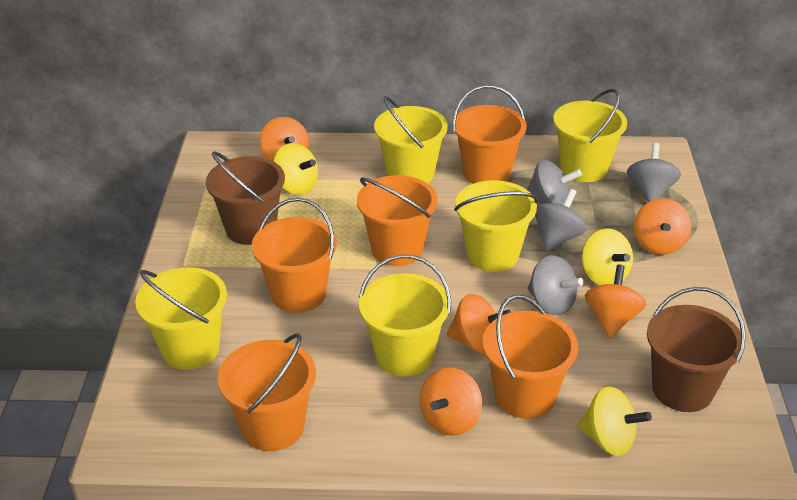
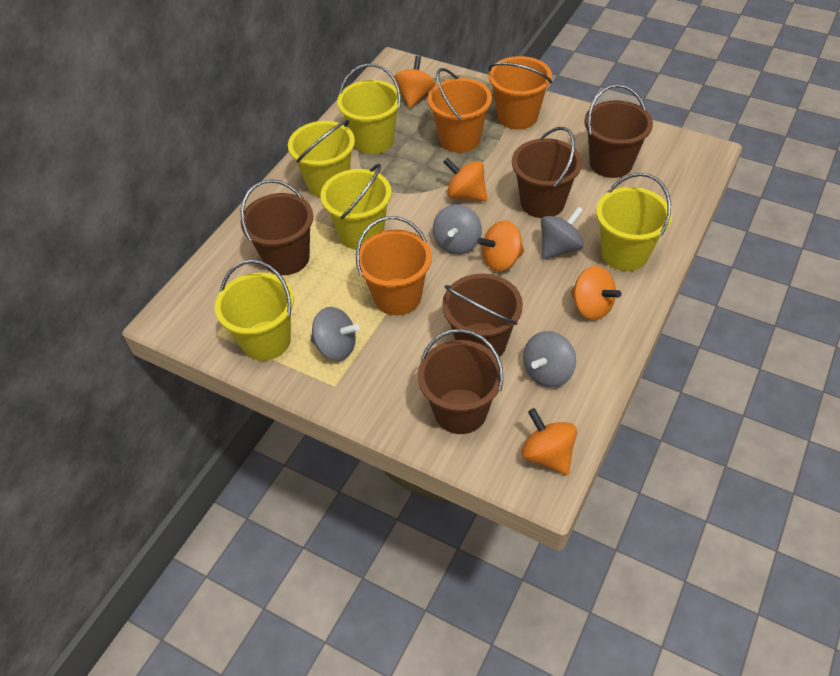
brown bucket: 2 -> 5
orange bucket: 5 -> 3
yellow spinning top: 3 -> 0

